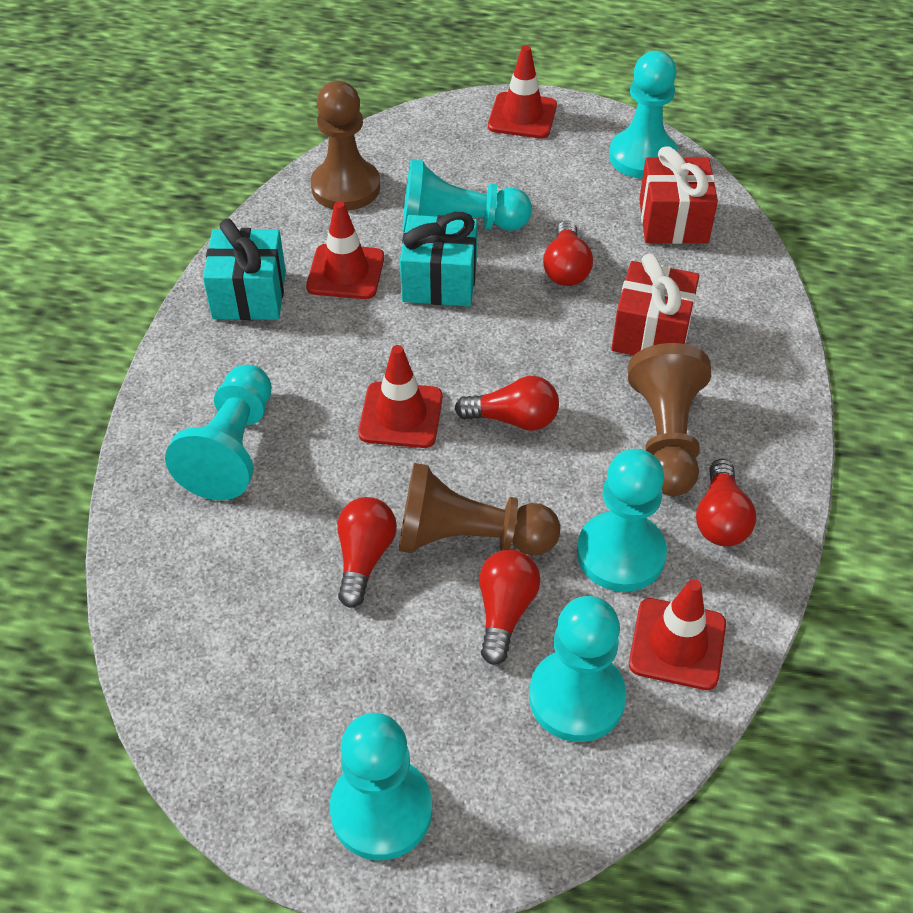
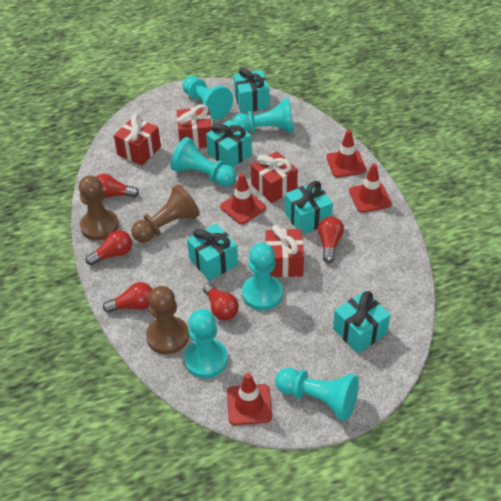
red gift: 2 -> 4
turquoise gift: 2 -> 5

